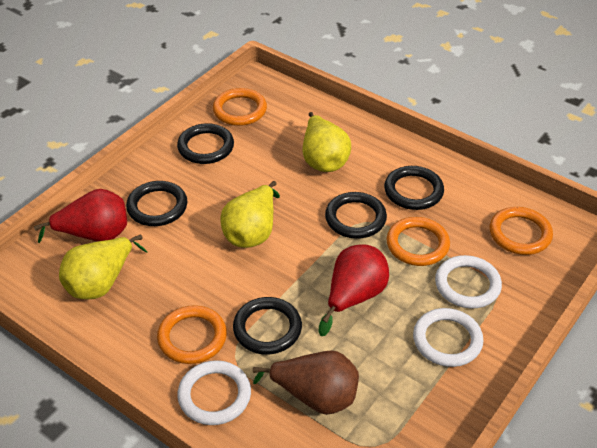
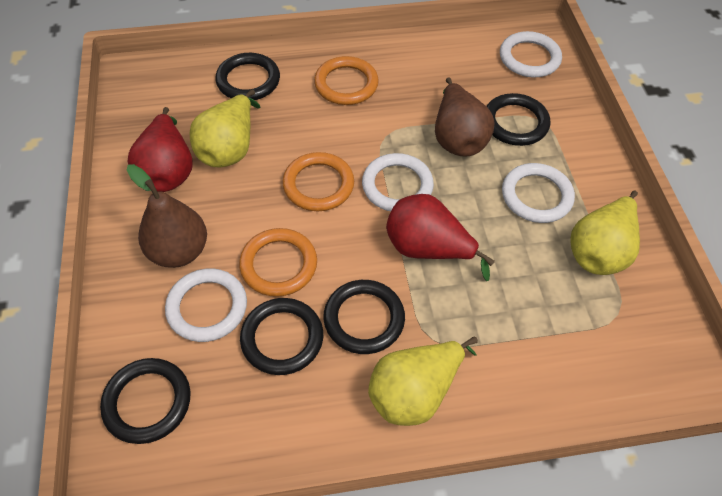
brown pear: 1 -> 2
orange ring: 4 -> 3
white ring: 3 -> 4

